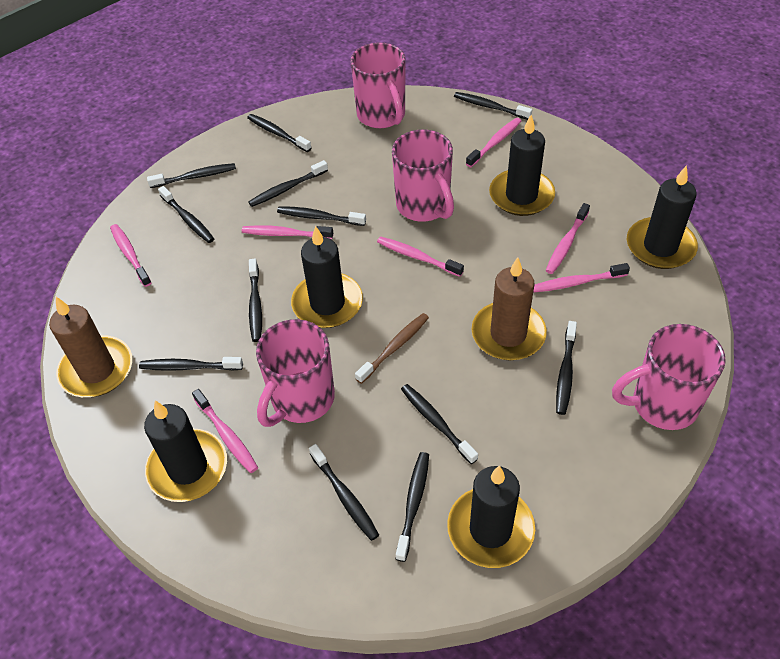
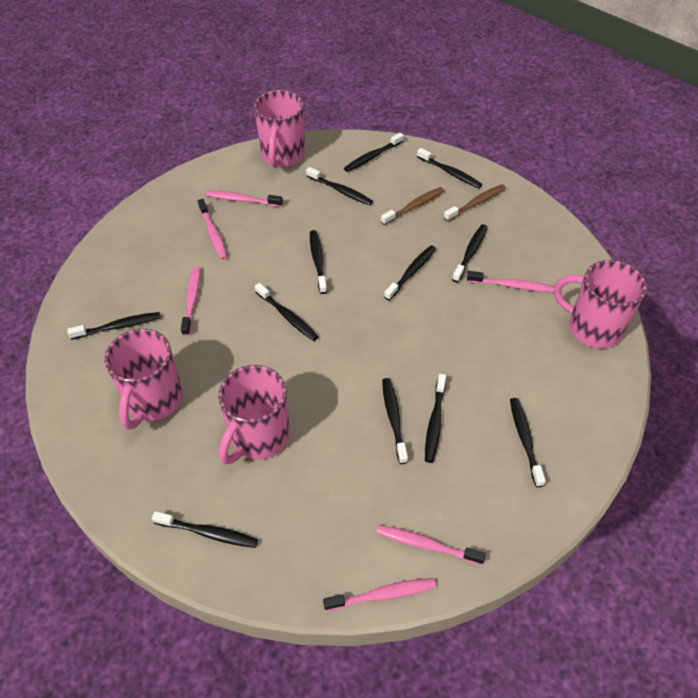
black candle: 5 -> 0
brown candle: 2 -> 0
brown toothbrush: 1 -> 2
pink toothbrush: 7 -> 6

